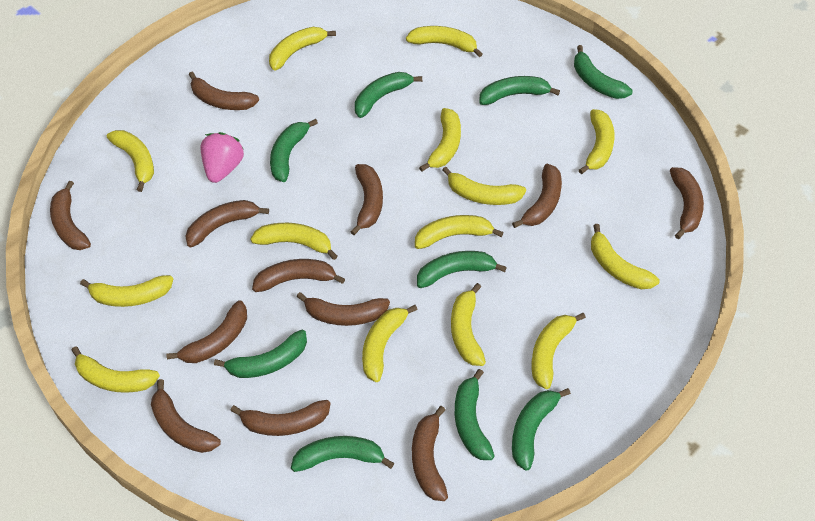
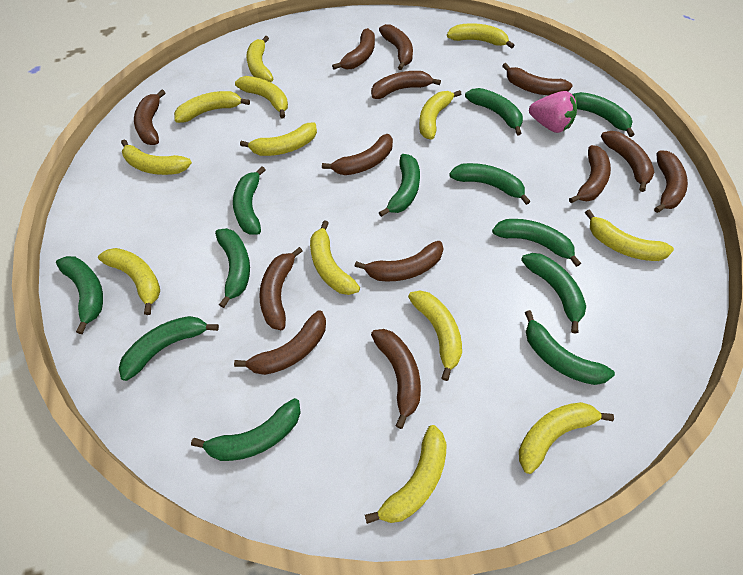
brown banana: 12 -> 13
green banana: 9 -> 12
yellow banana: 14 -> 13

